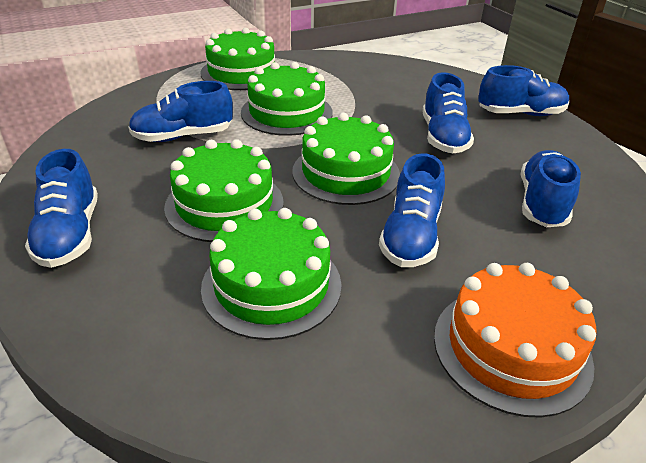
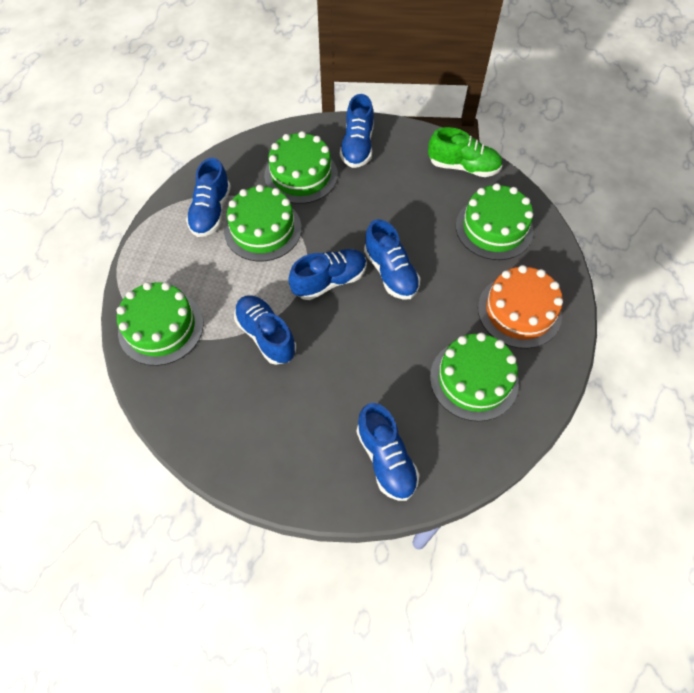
green shoe: 0 -> 1

